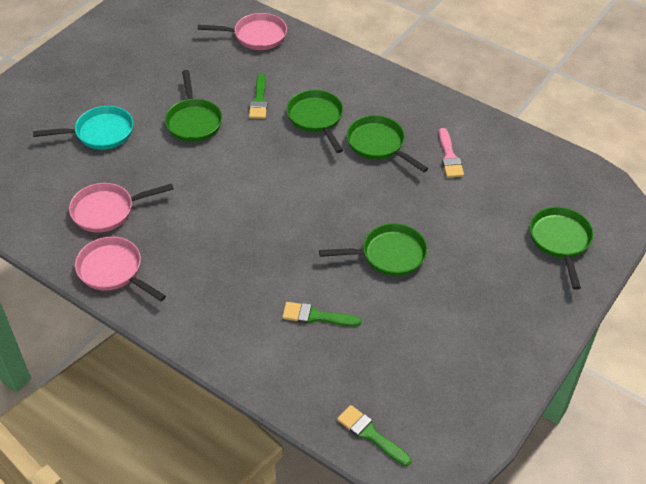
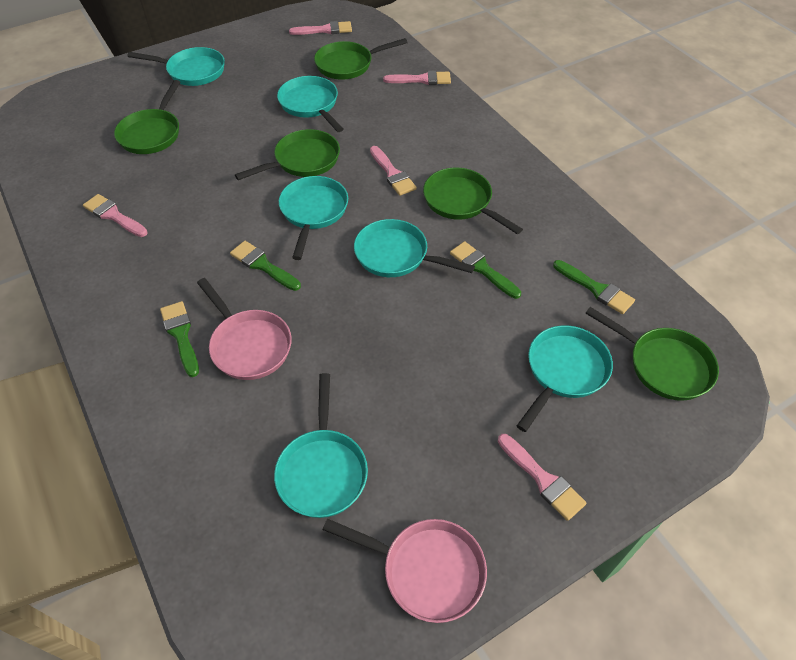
green brush: 3 -> 4
pink brush: 1 -> 5
pink pan: 3 -> 2
turquoise pan: 1 -> 6

